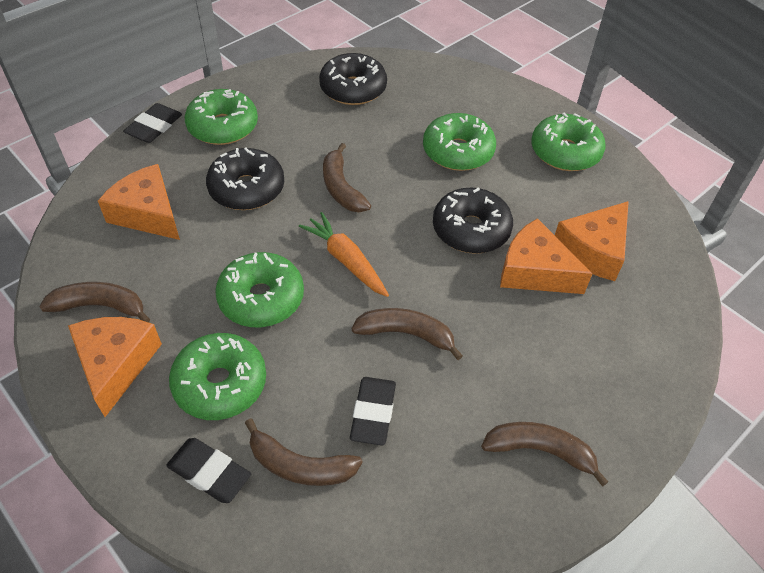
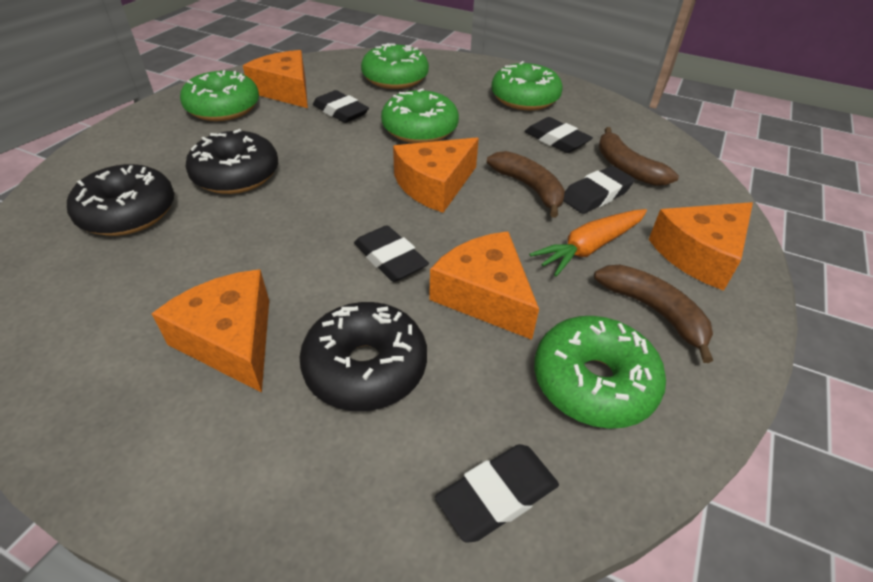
black eraser: 3 -> 5
brown banana: 5 -> 3
orange cheese: 4 -> 5

